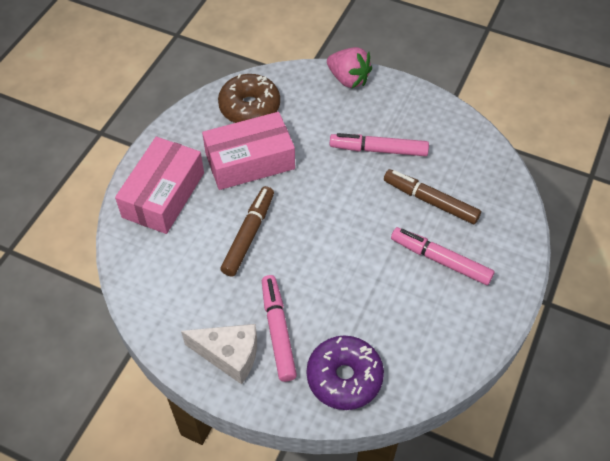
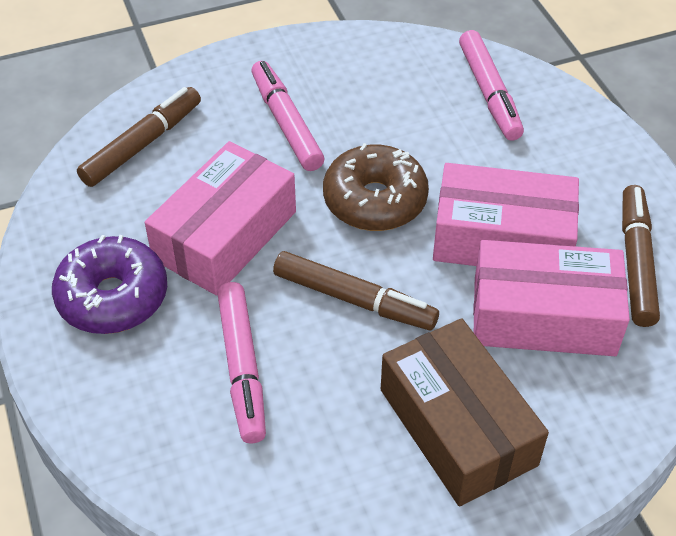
brown box: 0 -> 1
brown marker: 2 -> 3
pink box: 2 -> 3
pink strawberry: 1 -> 0
white cheese: 1 -> 0

